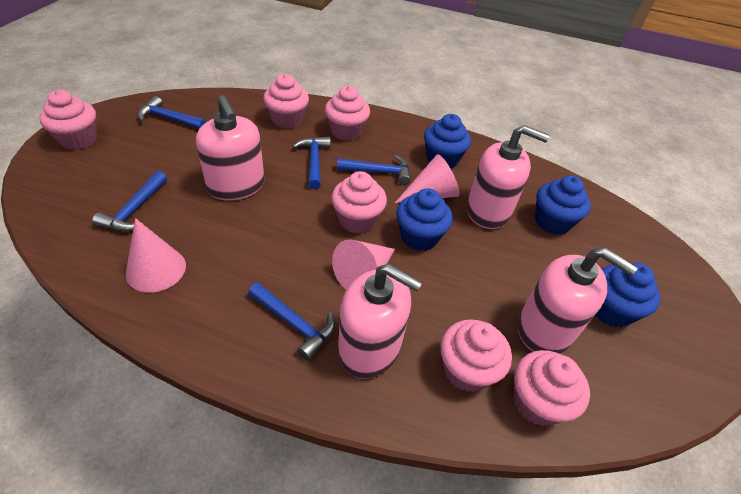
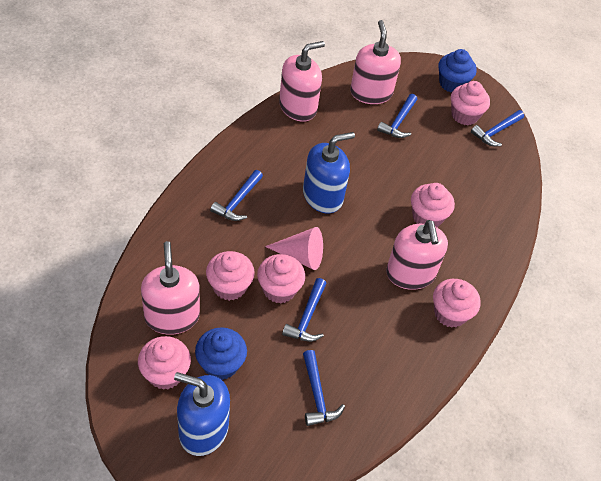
blue cupcake: 4 -> 2
blue soap dispenser: 0 -> 2
pink cone: 3 -> 1

